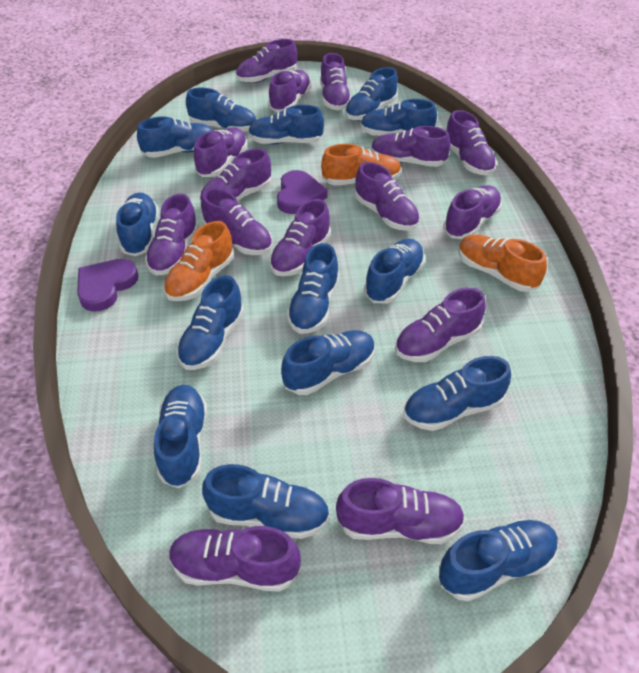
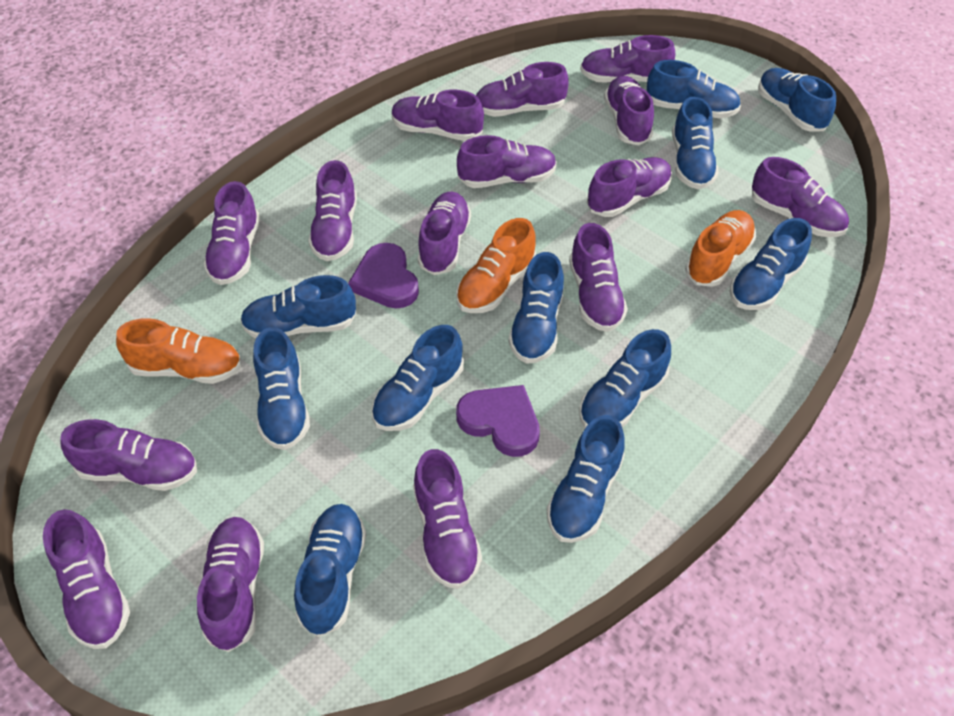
blue shoe: 14 -> 11

